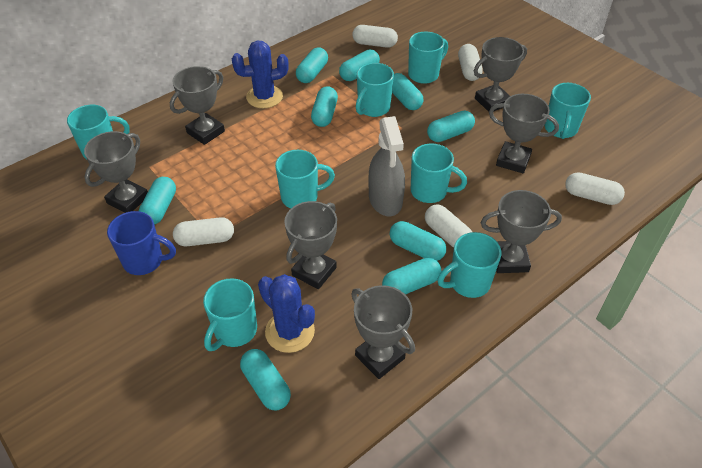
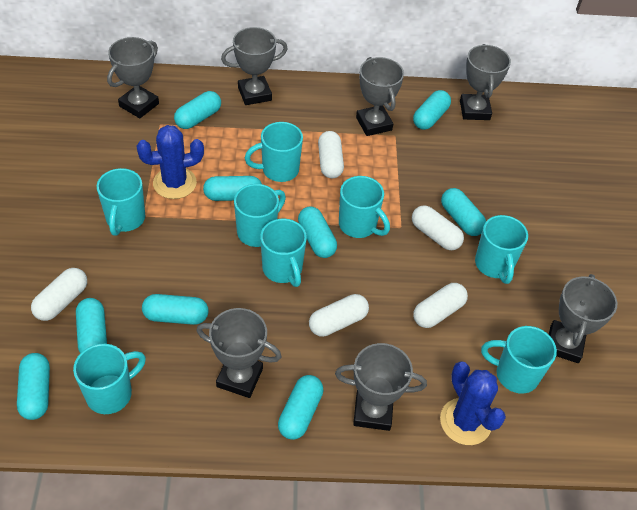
blue mug: 1 -> 0
grey spray bottle: 1 -> 0

